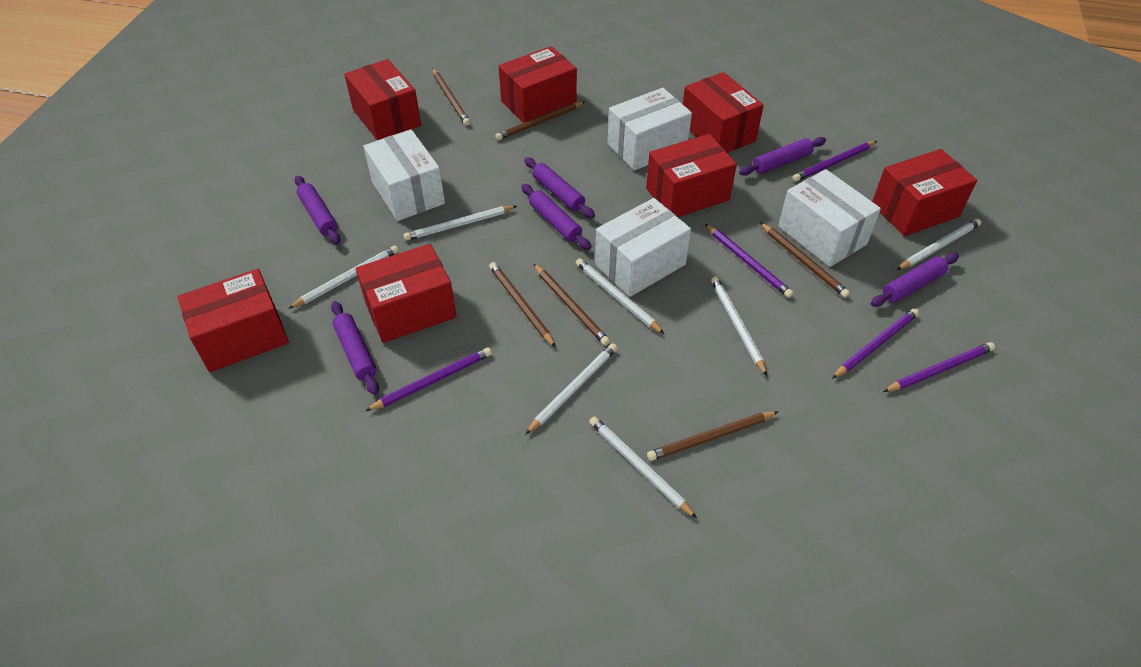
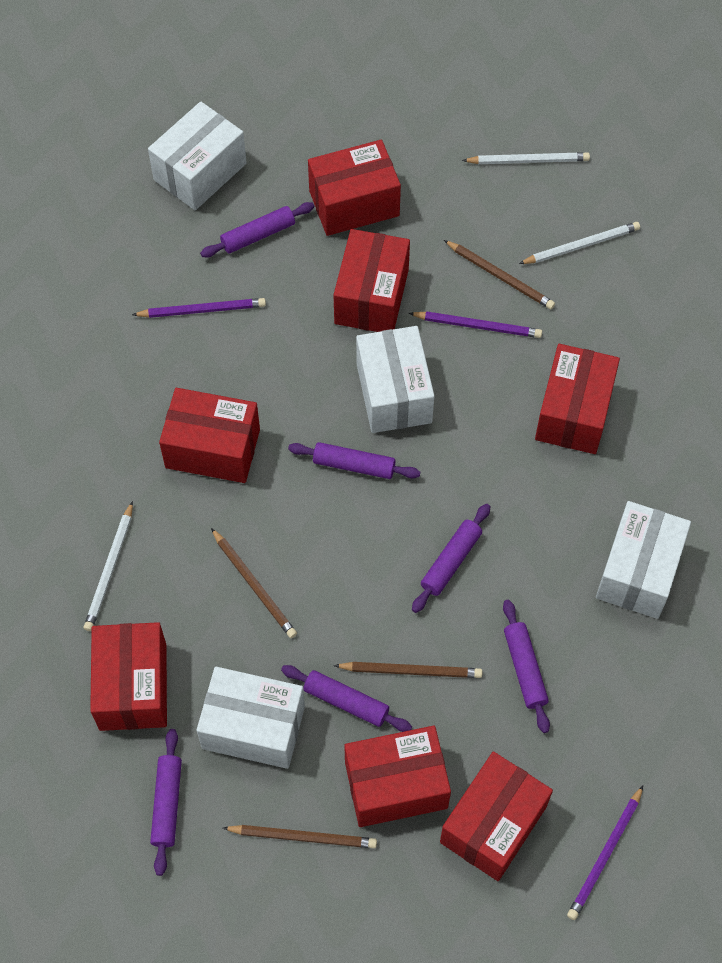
brown pencil: 6 -> 4
purple pencil: 5 -> 3
white pencil: 7 -> 3

